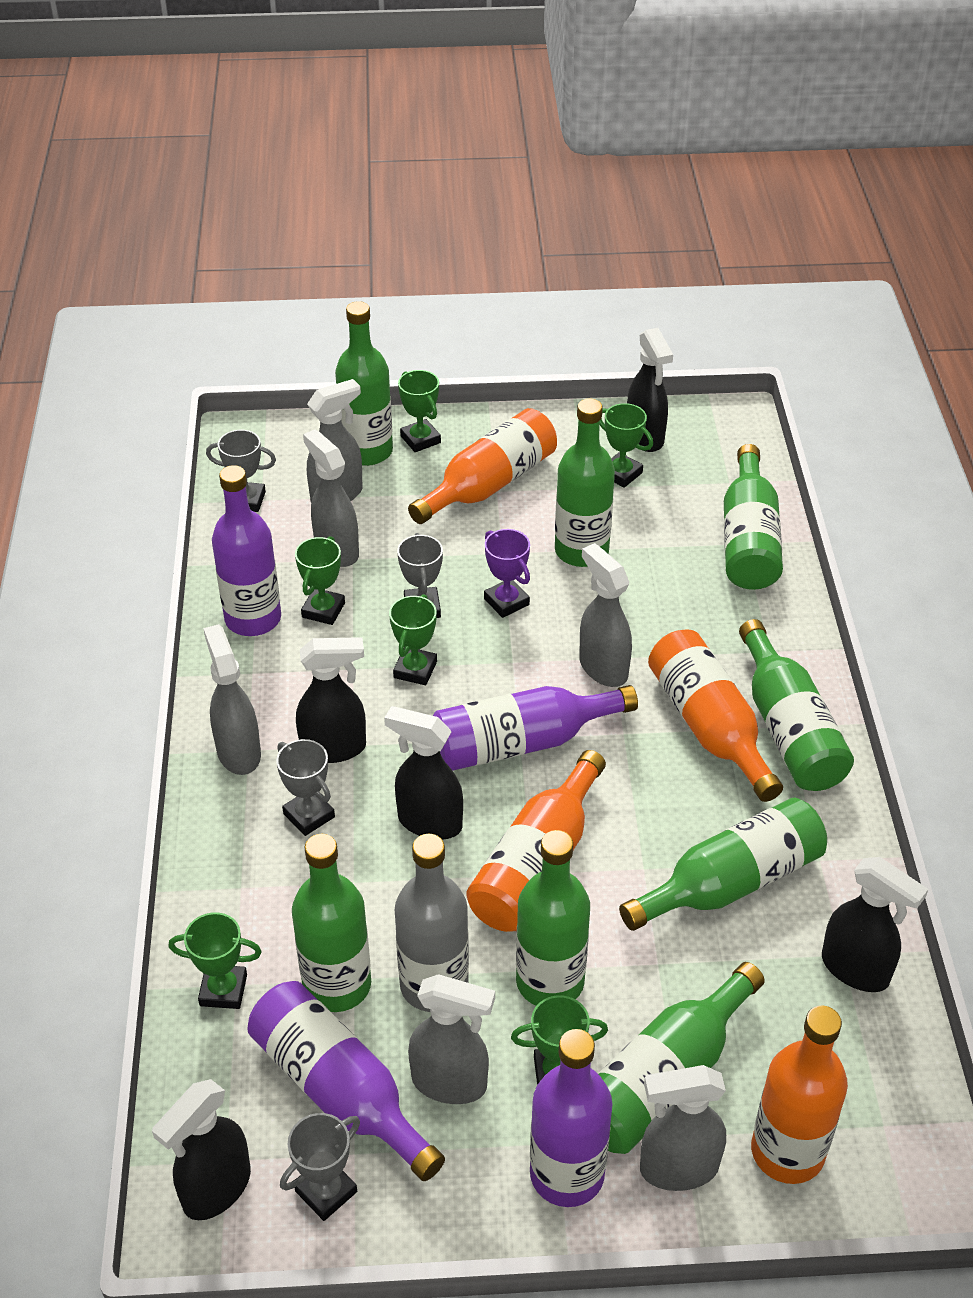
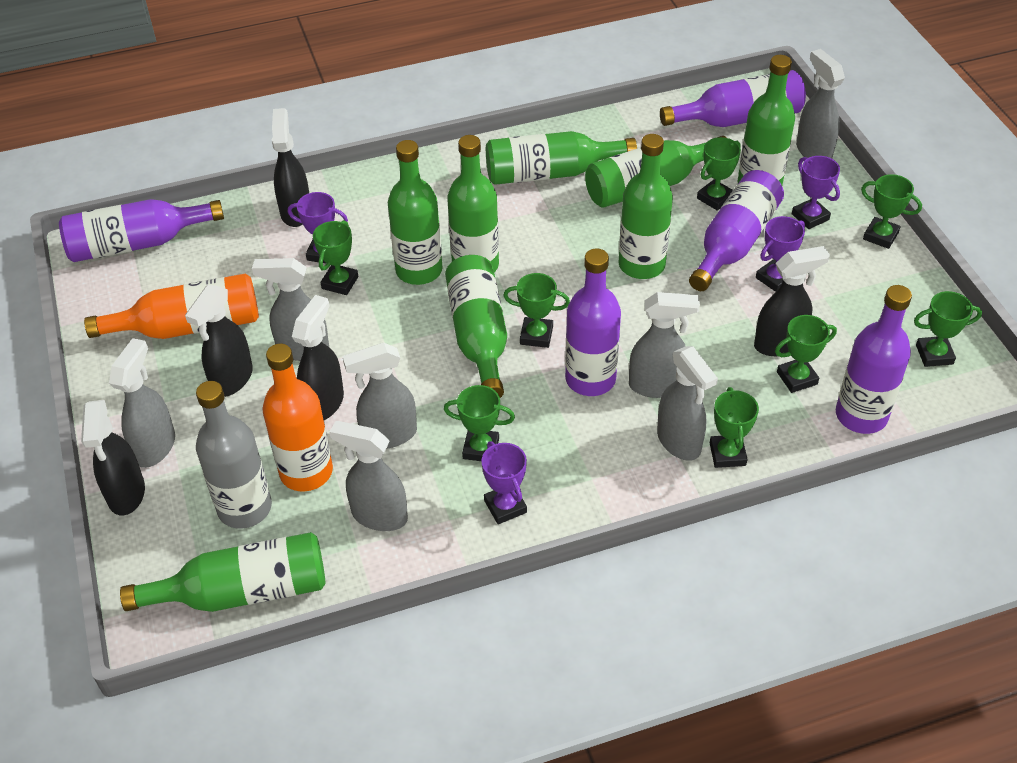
green trophy: 6 -> 8
grey spray bottle: 6 -> 7
grey trophy: 4 -> 0
orange bottle: 4 -> 2
purple bottle: 4 -> 5
purple trophy: 1 -> 4

